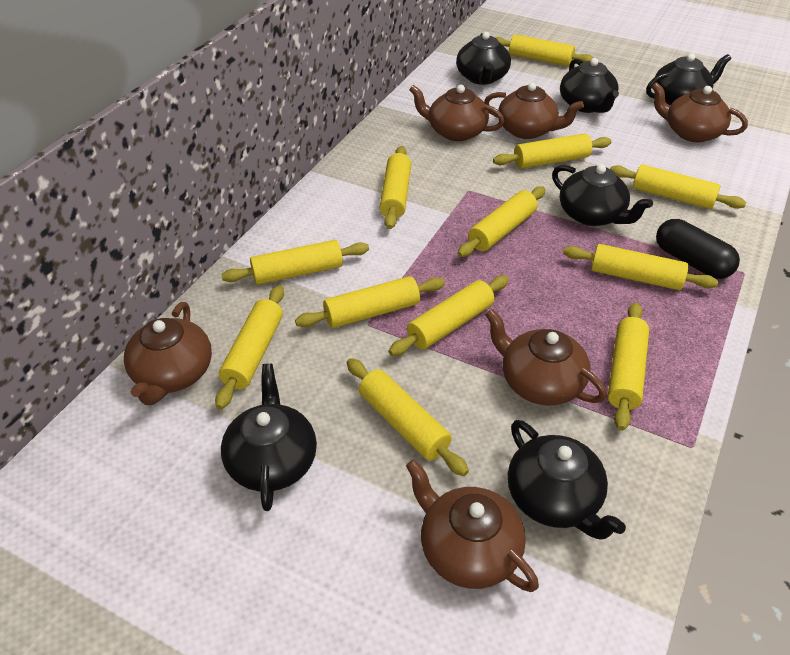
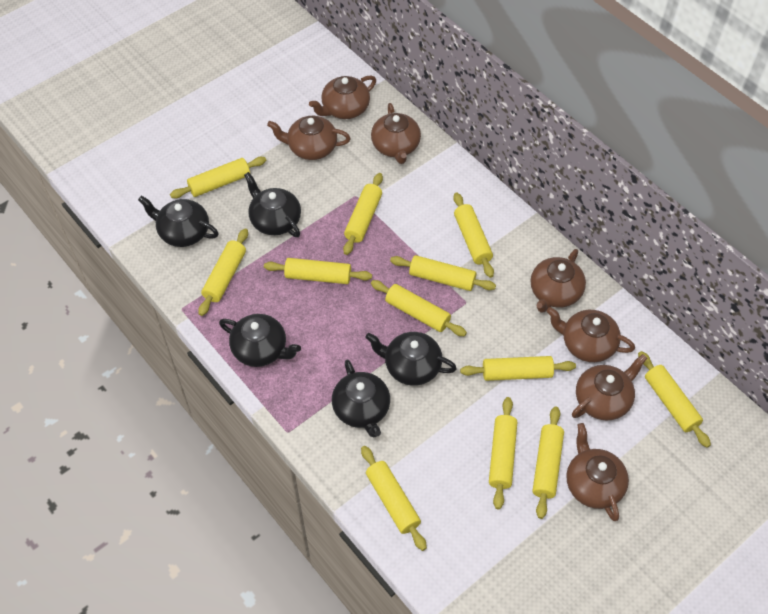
black capsule: 1 -> 0
black teapot: 6 -> 5
brown teapot: 6 -> 7

